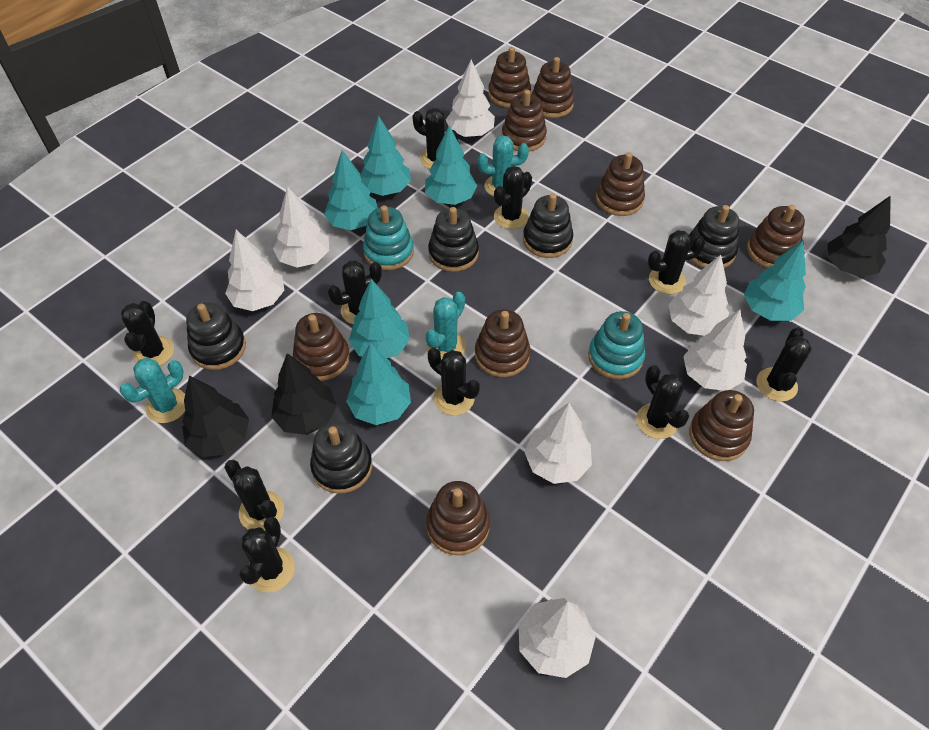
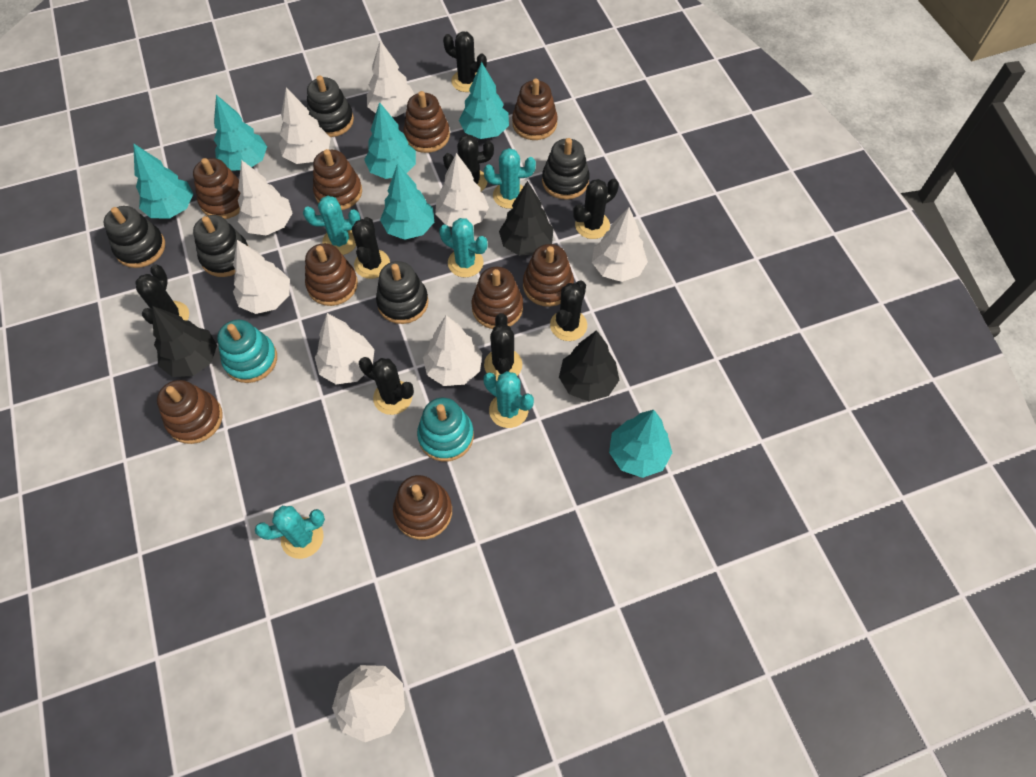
black cactus: 10 -> 8
turquoise cactus: 3 -> 5
white tree: 7 -> 9

